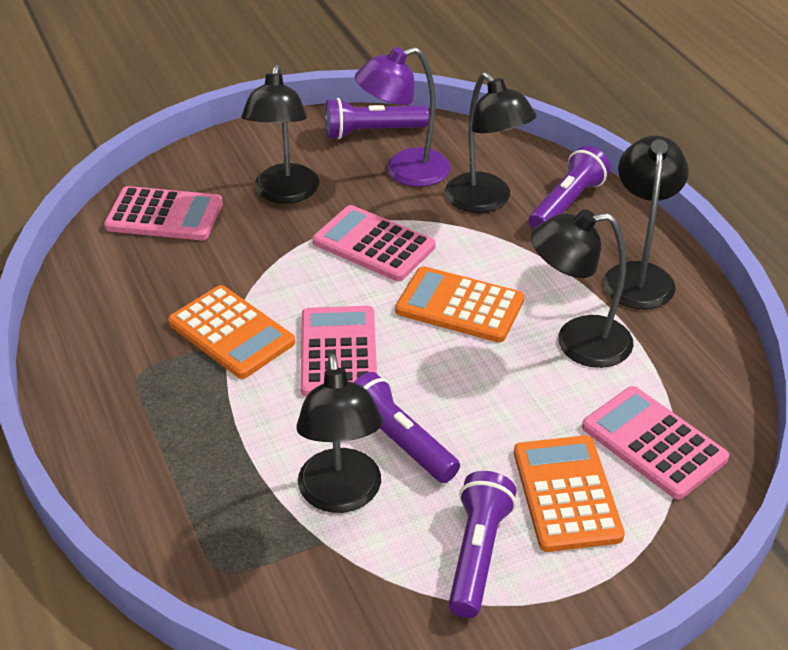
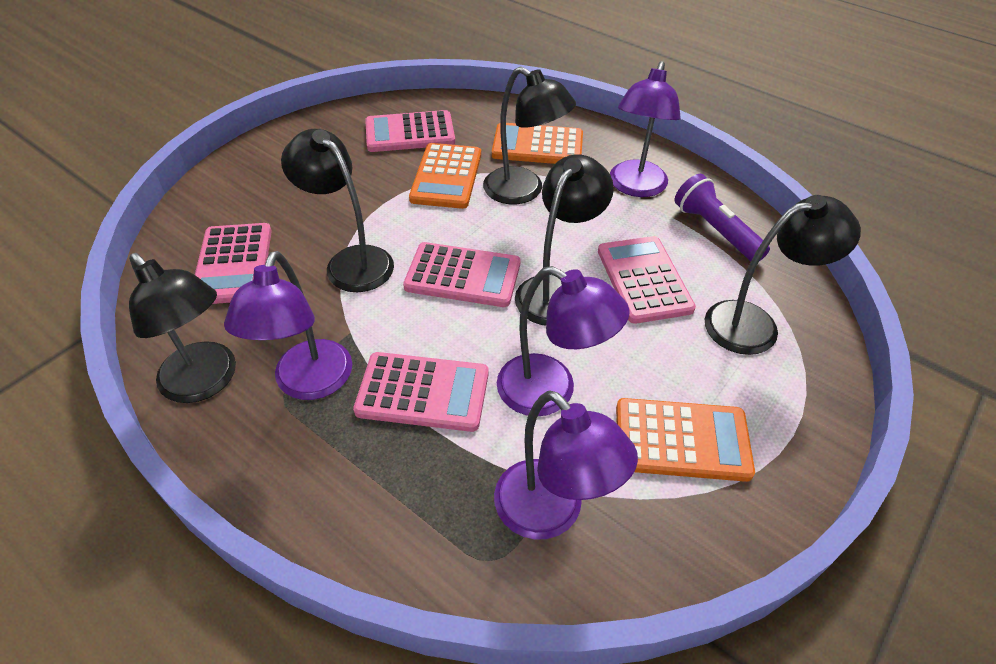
pink calculator: 4 -> 5
purple flashlight: 4 -> 1
purple lamp: 1 -> 4

